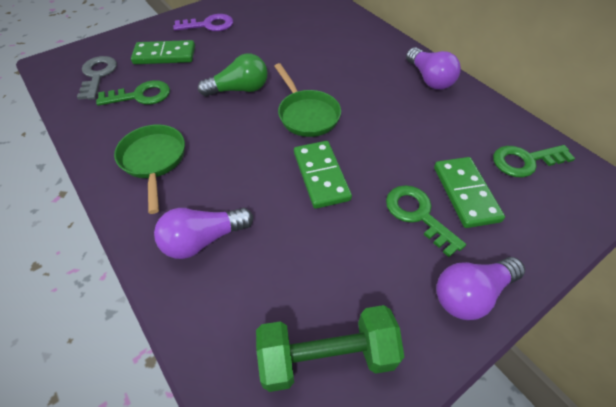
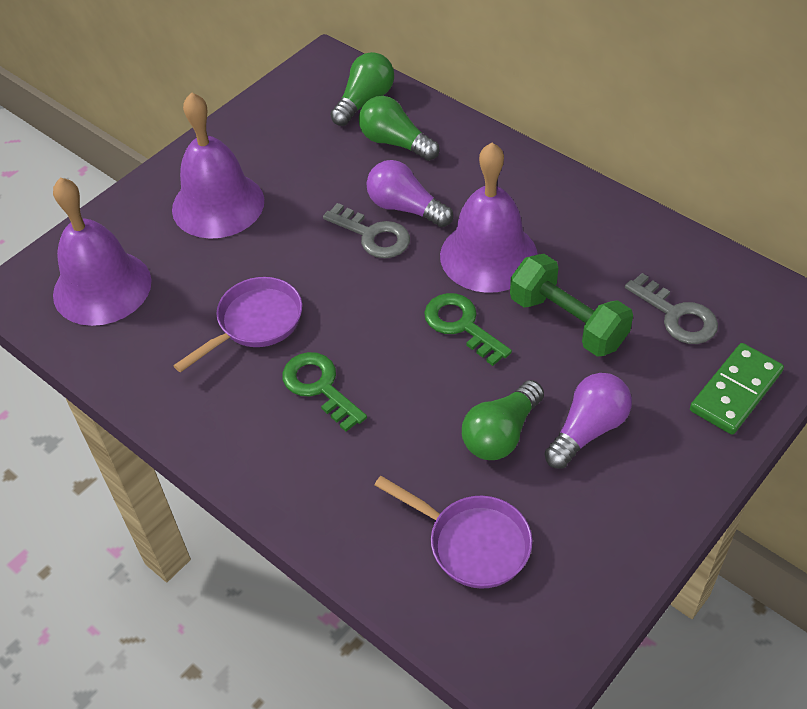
green domino: 3 -> 1
green key: 3 -> 2
green light bulb: 1 -> 3
green pan: 2 -> 0
grey key: 1 -> 2
purple bell: 0 -> 3
purple key: 1 -> 0
purple light bulb: 3 -> 2
purple pan: 0 -> 2

